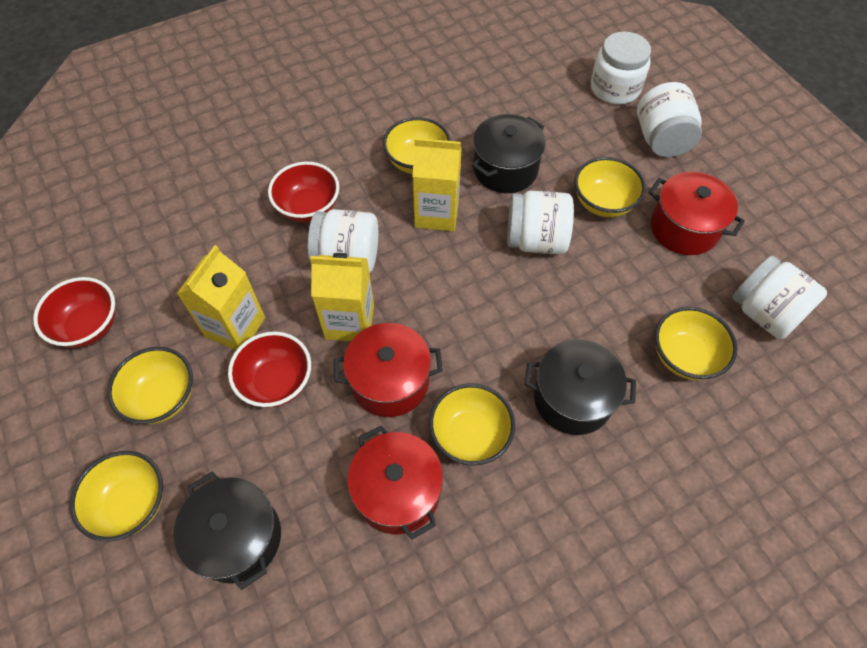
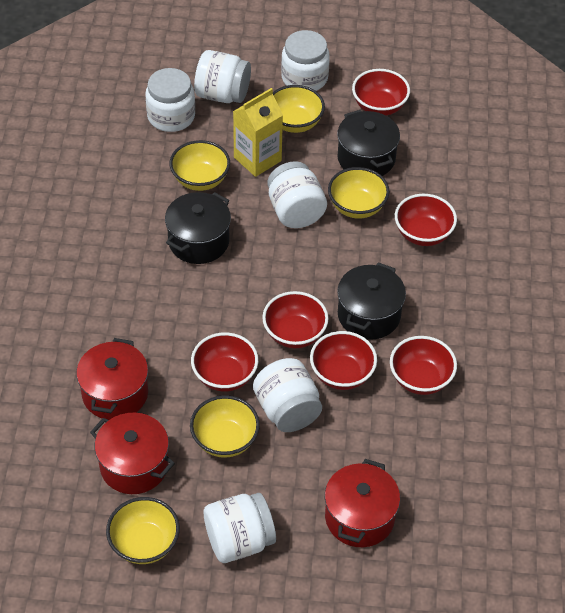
red bowl: 3 -> 6
white jar: 5 -> 6
yellow bowl: 6 -> 5
yellow carton: 3 -> 1

